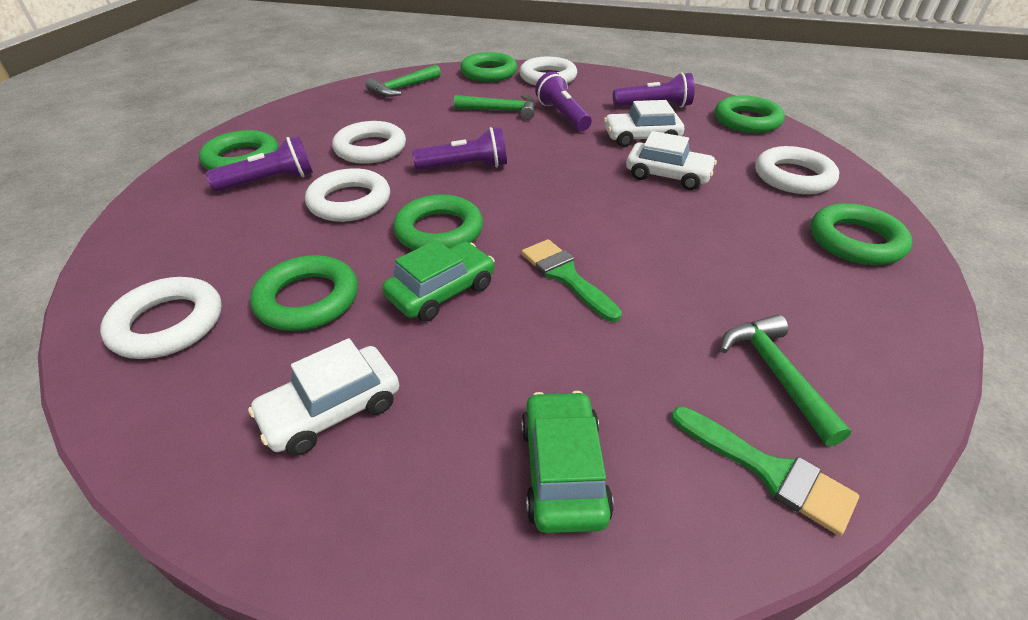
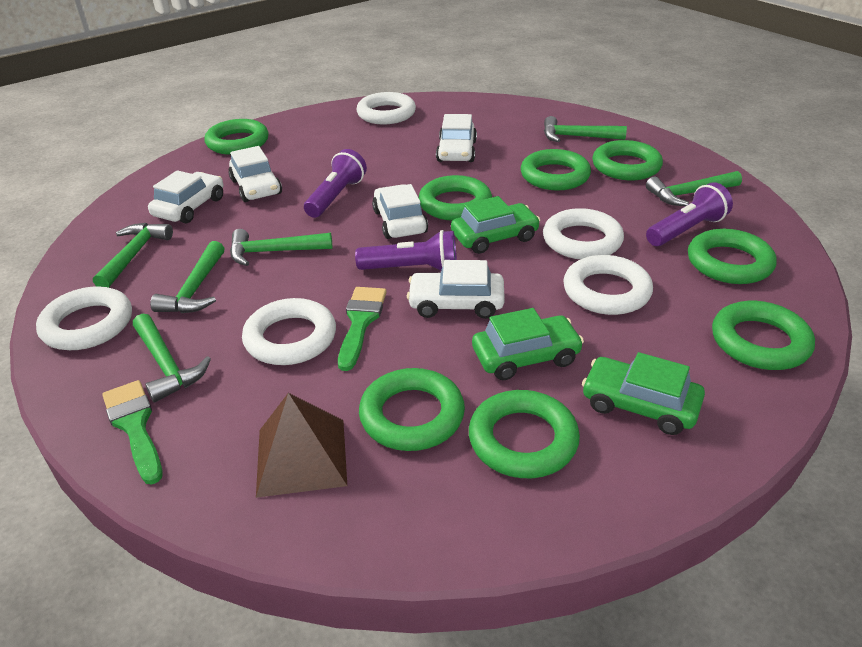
brown pyramid: 0 -> 1
green car: 2 -> 3
green hammer: 3 -> 6
green ring: 6 -> 8
purple flashlight: 4 -> 3
white car: 3 -> 5

